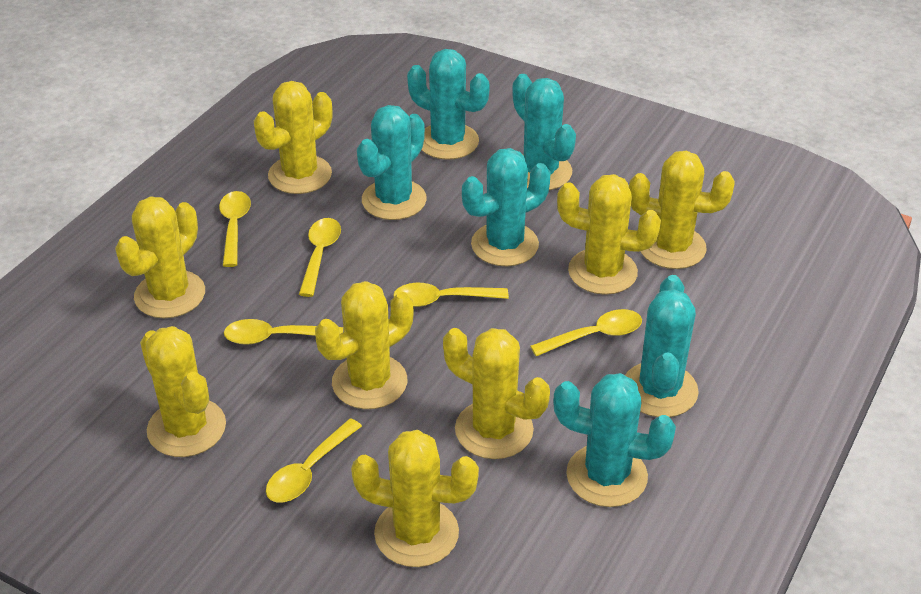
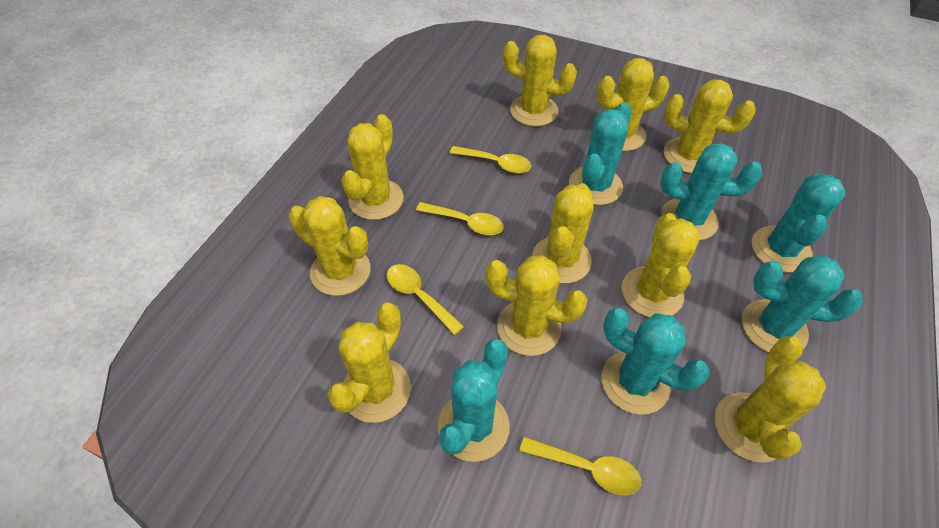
yellow cactus: 8 -> 10
yellow spoon: 6 -> 4

